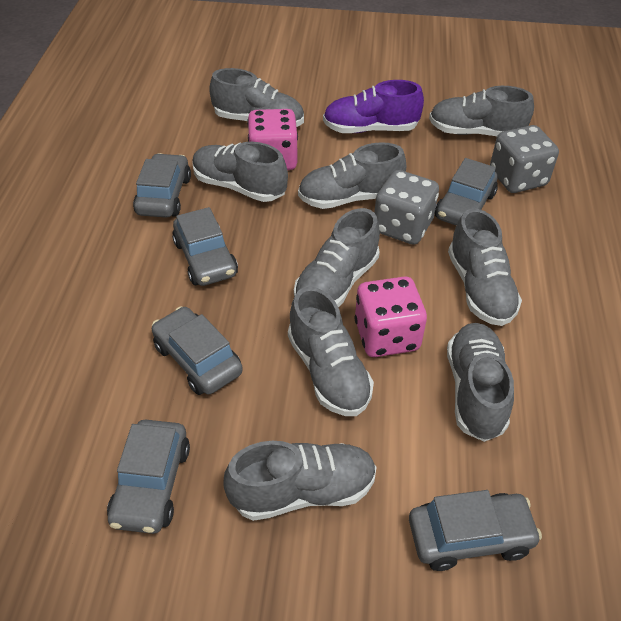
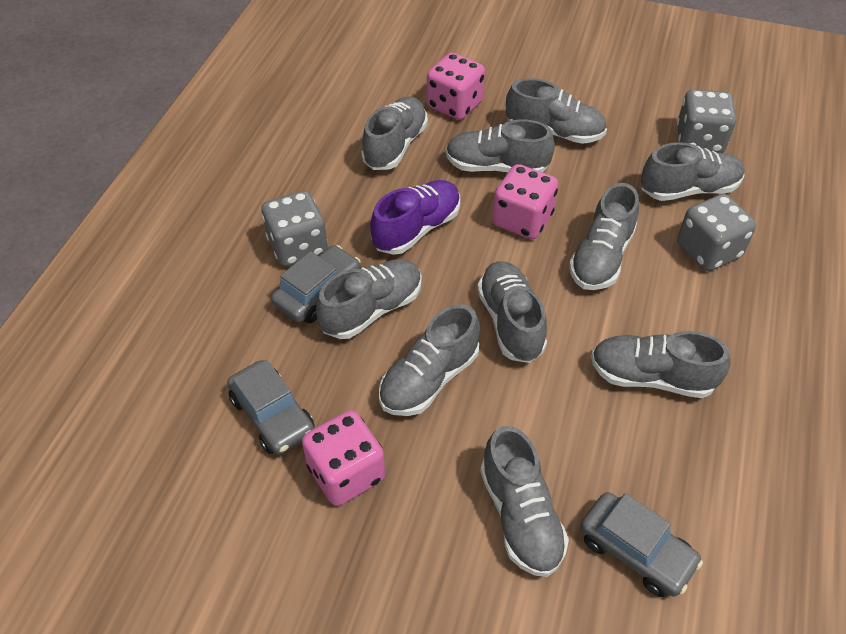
grey car: 6 -> 3
grey dice: 2 -> 3
grey shoe: 9 -> 10
pink dice: 2 -> 3

